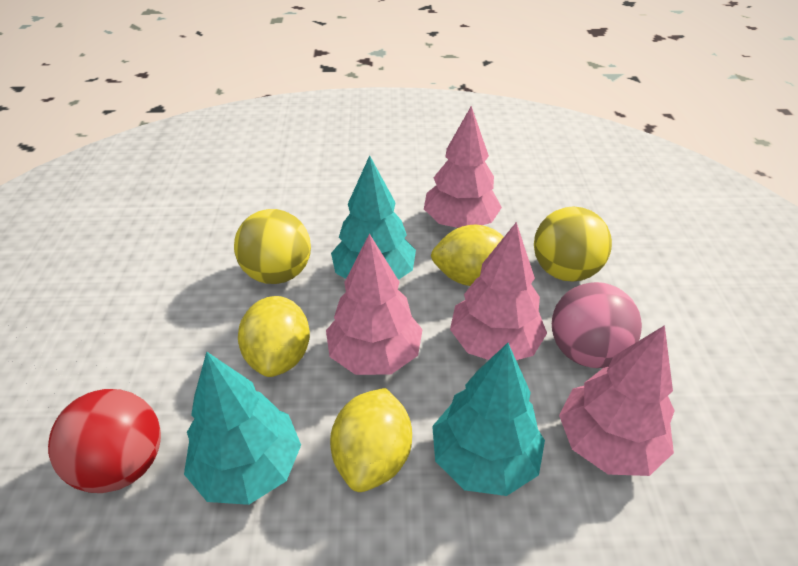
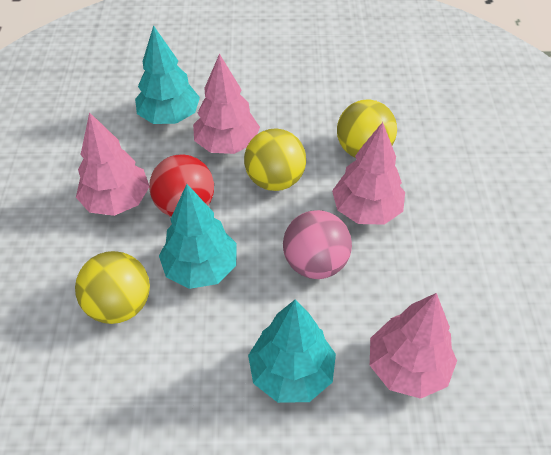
yellow ball: 2 -> 3
yellow lemon: 3 -> 0

